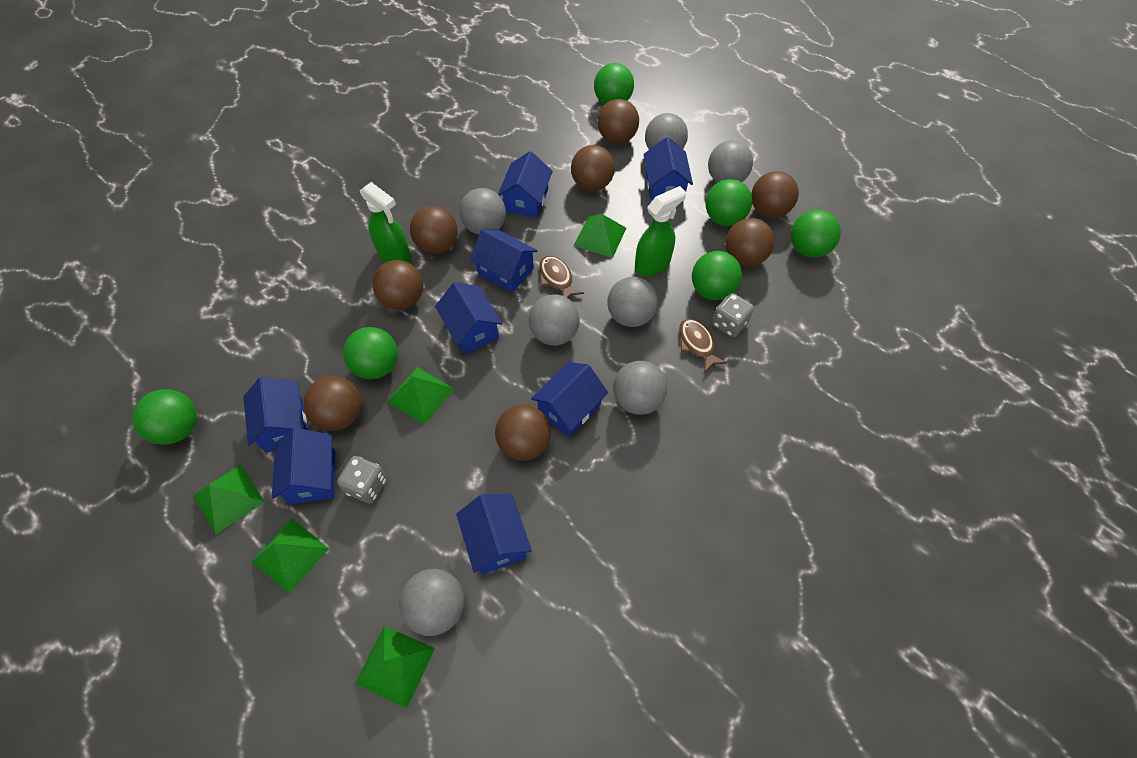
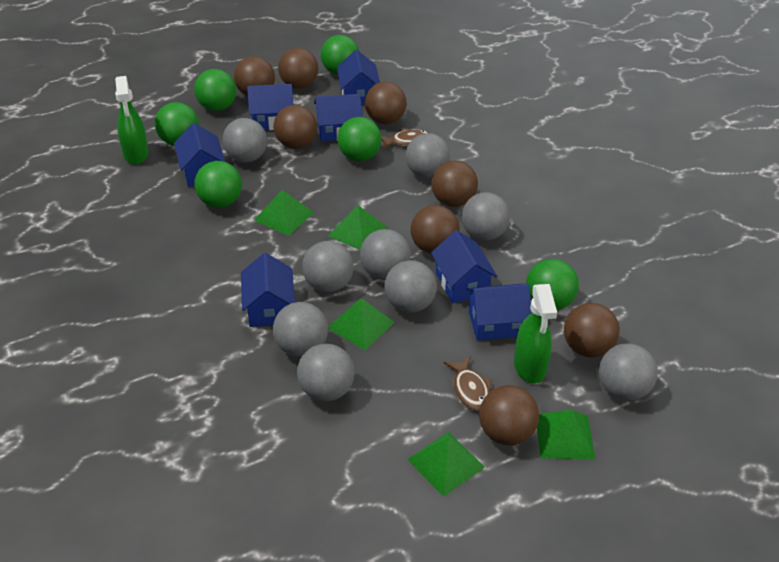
blue house: 8 -> 7
grey ball: 7 -> 9
grey dice: 2 -> 0

